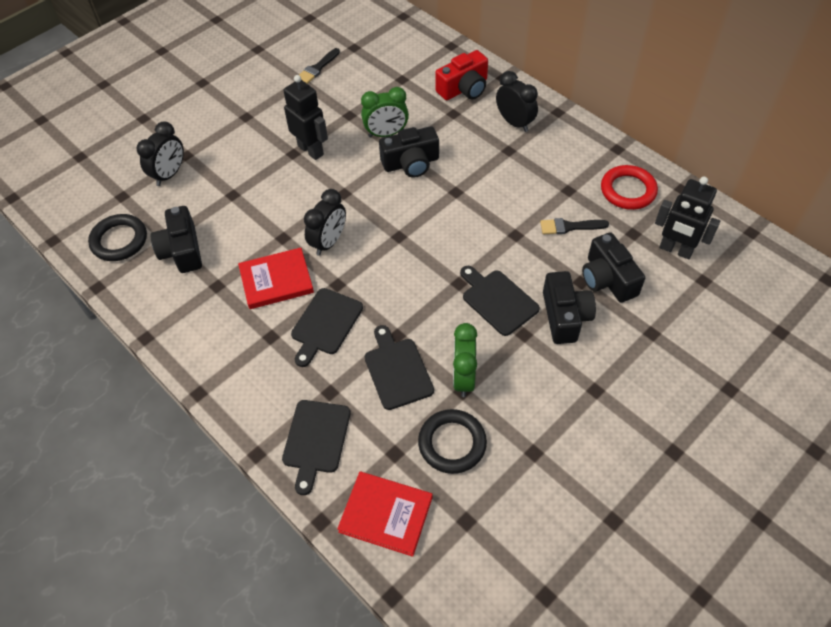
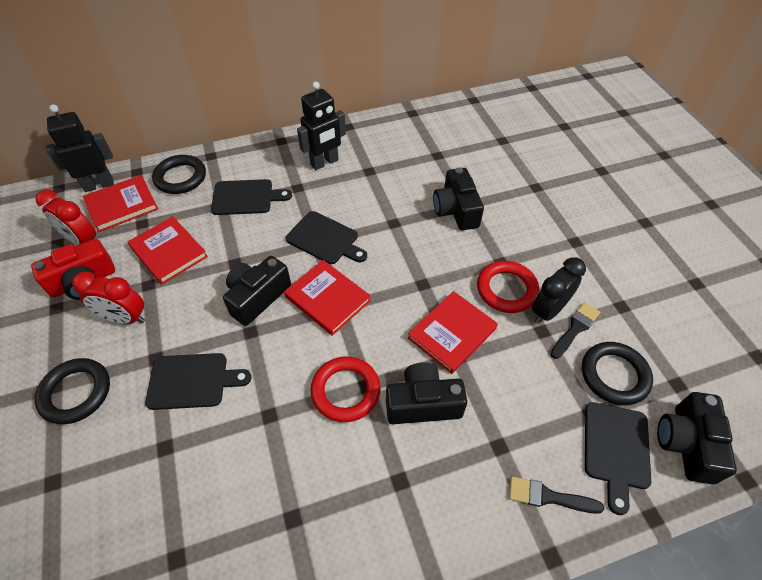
black clock: 3 -> 1
black ring: 2 -> 3
green clock: 2 -> 0
red book: 2 -> 4
red clock: 0 -> 2
red ring: 1 -> 2

